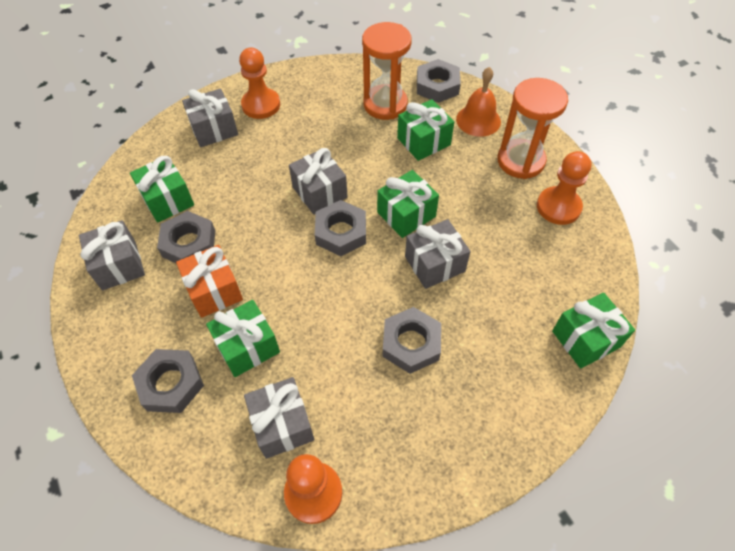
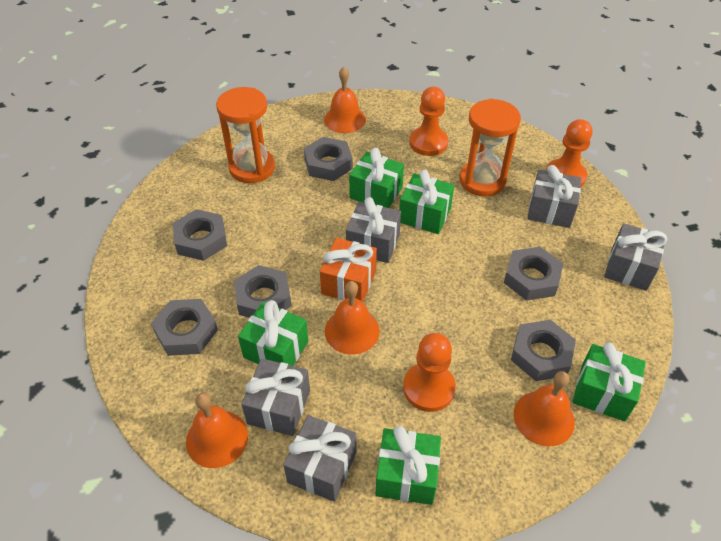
grey nut: 5 -> 6
orange bell: 1 -> 4

